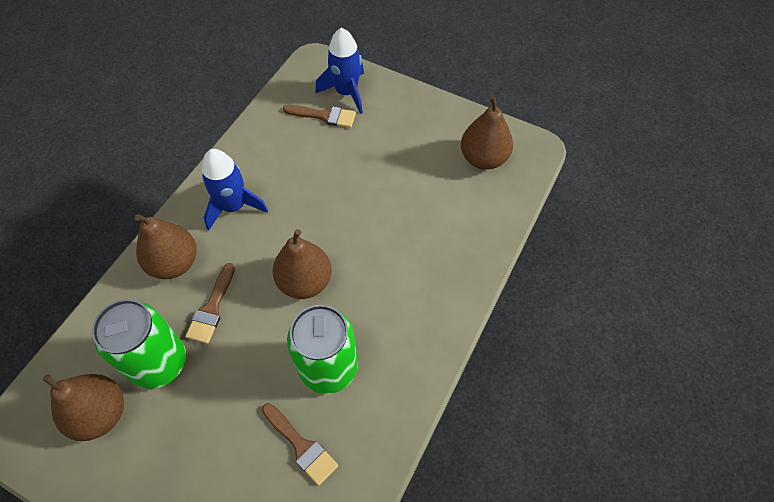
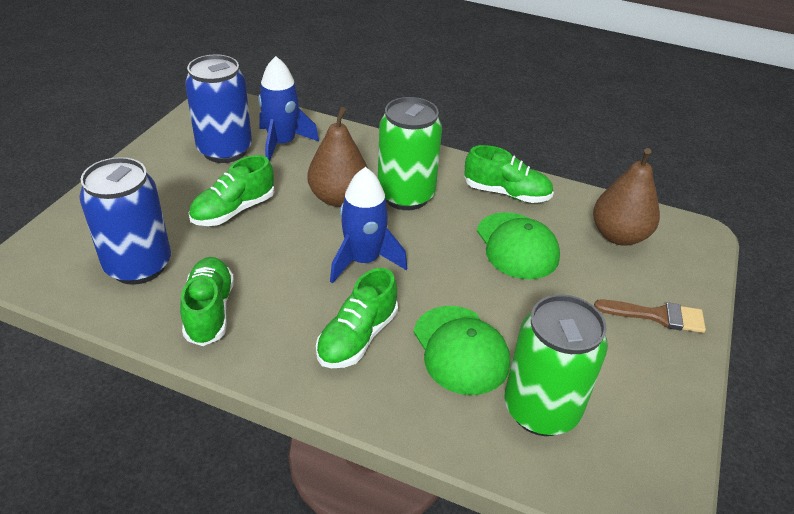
blue can: 0 -> 2
brown brush: 3 -> 1
brown pear: 4 -> 2
green cap: 0 -> 2
green shoe: 0 -> 4

